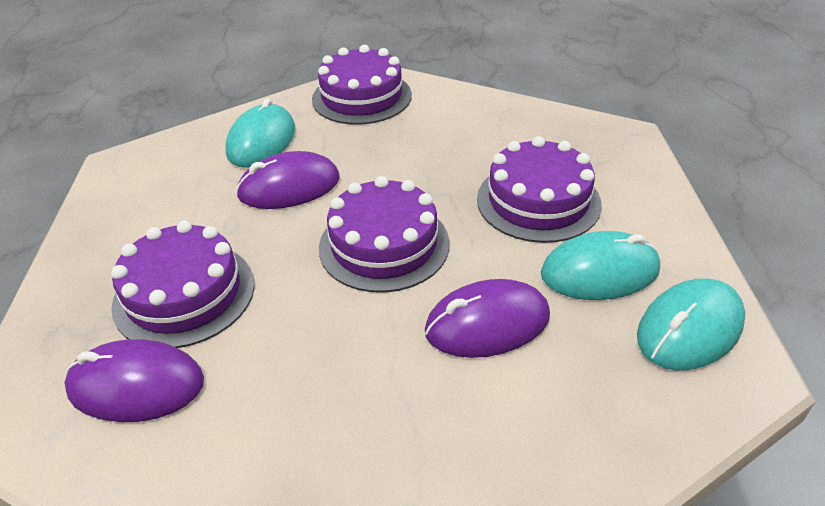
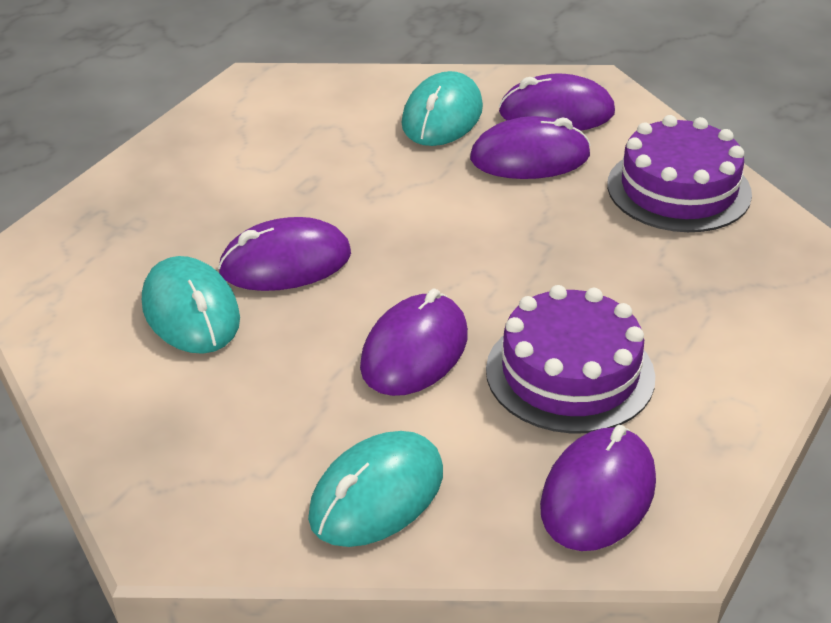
purple cake: 4 -> 2
purple mouse: 3 -> 5

